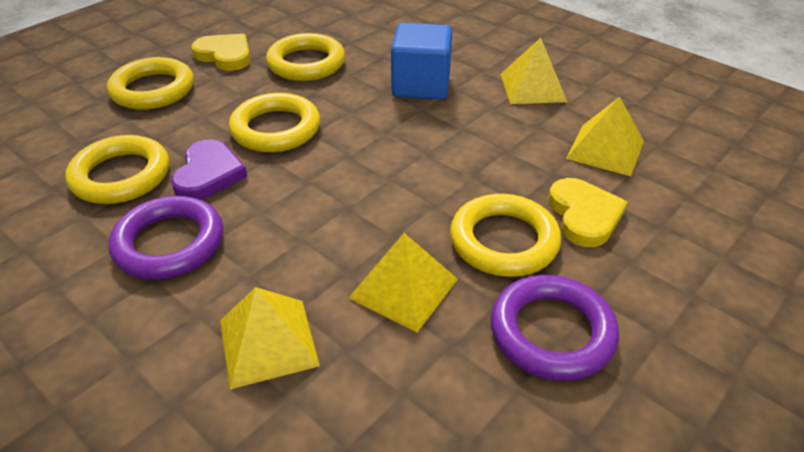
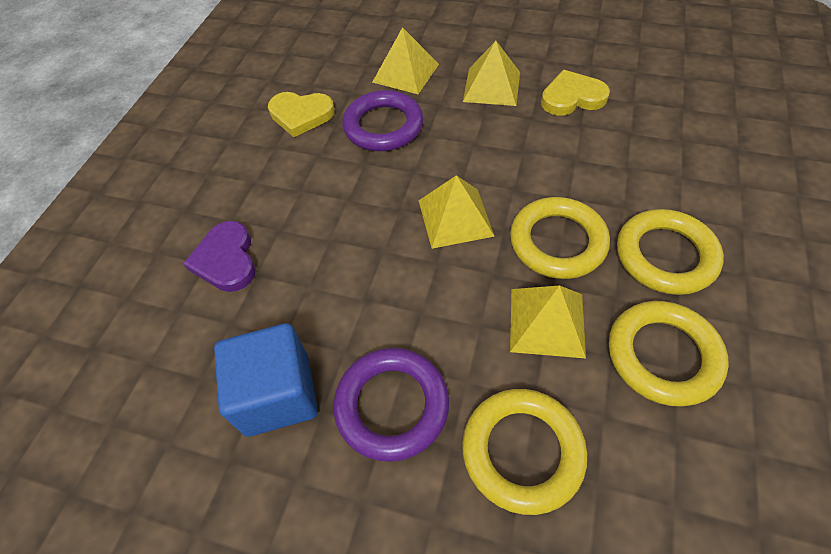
yellow ring: 5 -> 4

